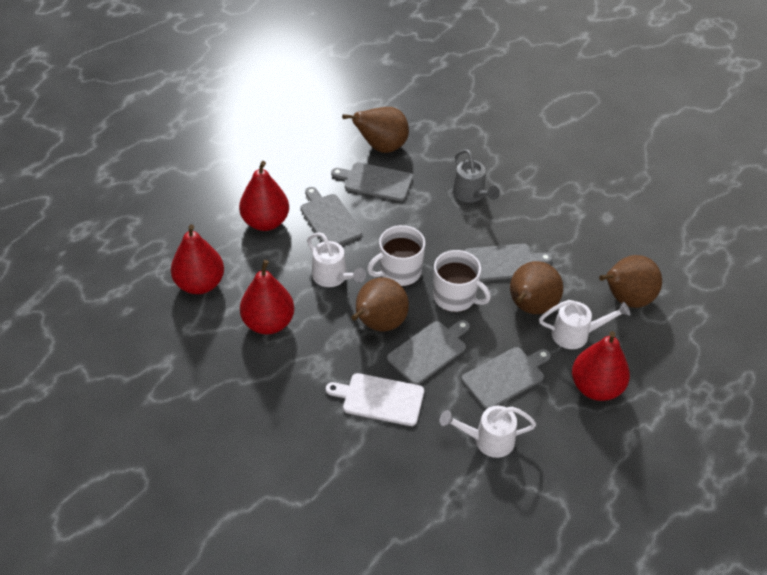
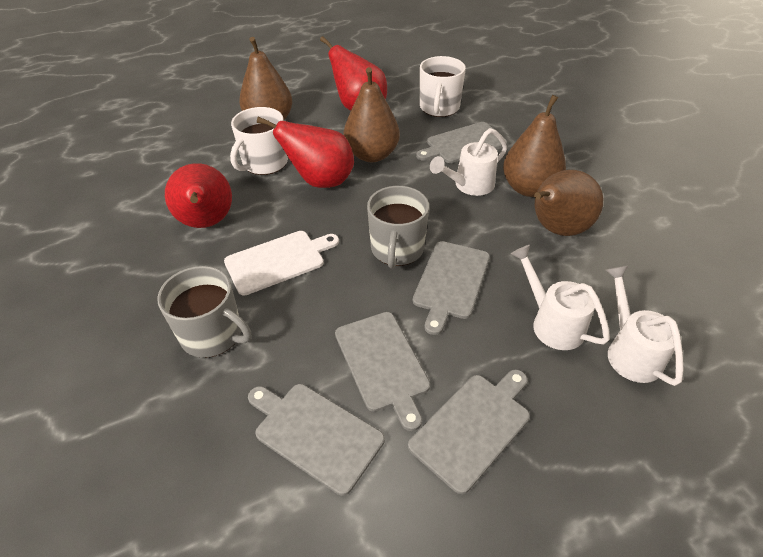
grey mug: 0 -> 2
grey watering can: 1 -> 0
red pear: 4 -> 3

